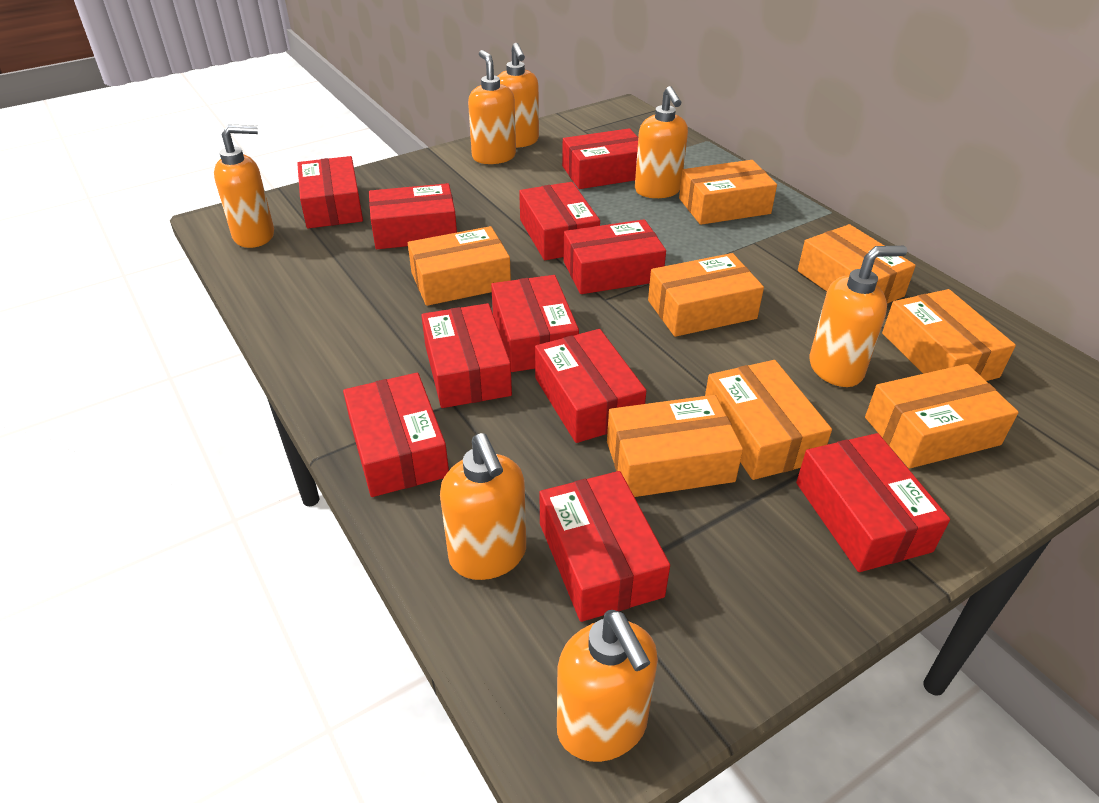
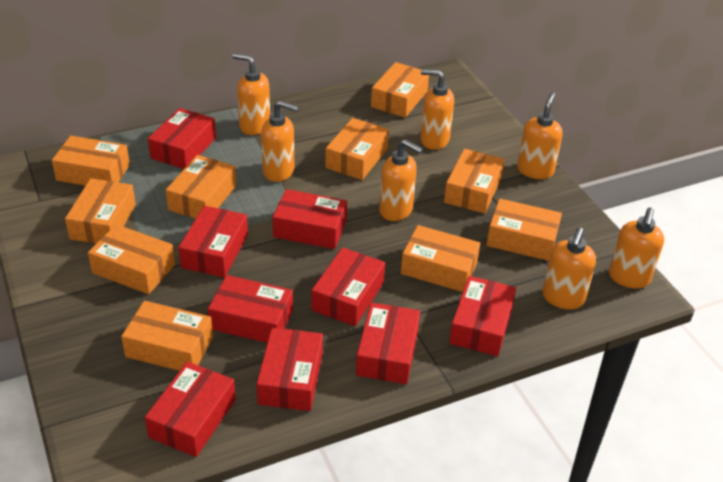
orange box: 8 -> 10
red box: 11 -> 9

